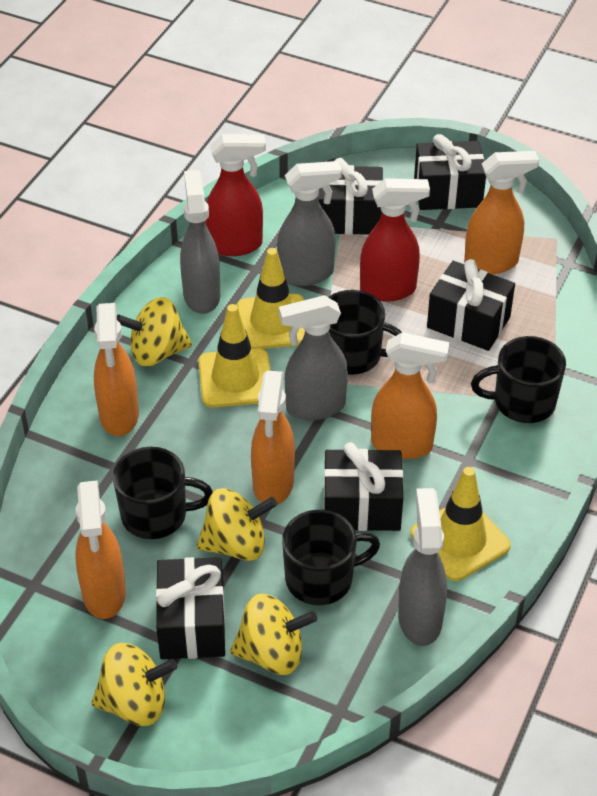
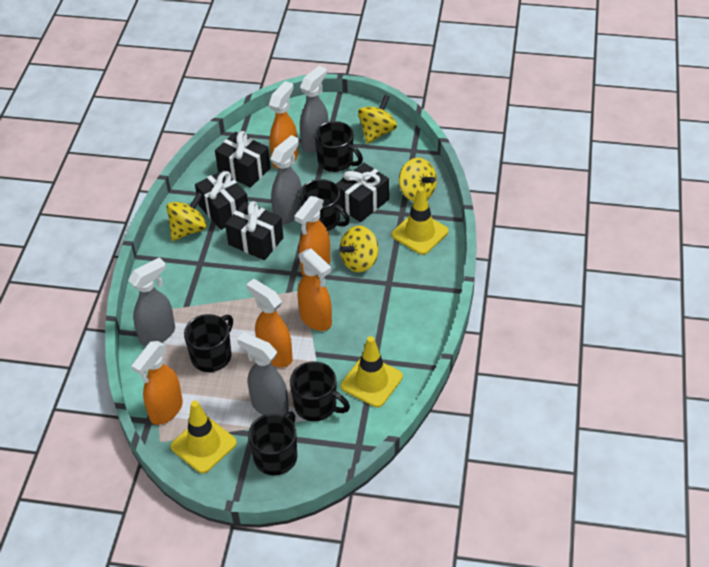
black gift: 5 -> 4
black mug: 4 -> 5
red spray bottle: 2 -> 0

